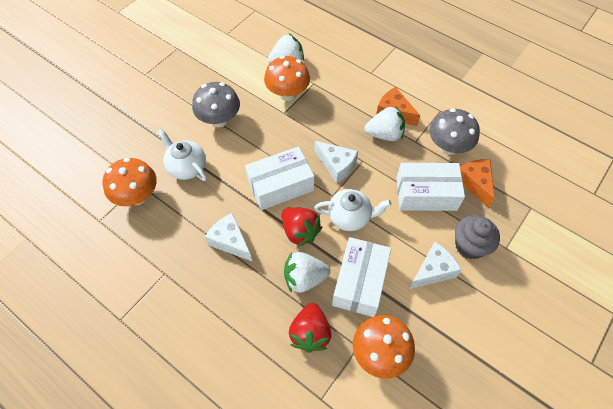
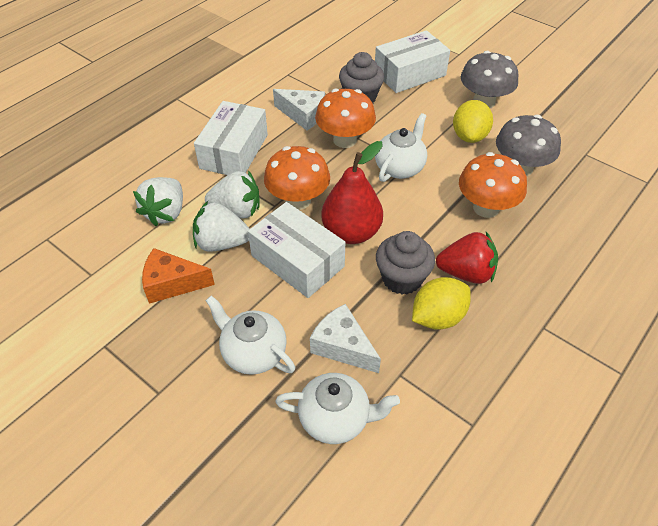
grey cupcake: 1 -> 2
orange cheese: 2 -> 1
red pear: 0 -> 1
red strawberry: 2 -> 1
white cheese: 3 -> 2
white teapot: 2 -> 3
yellow lemon: 0 -> 2

